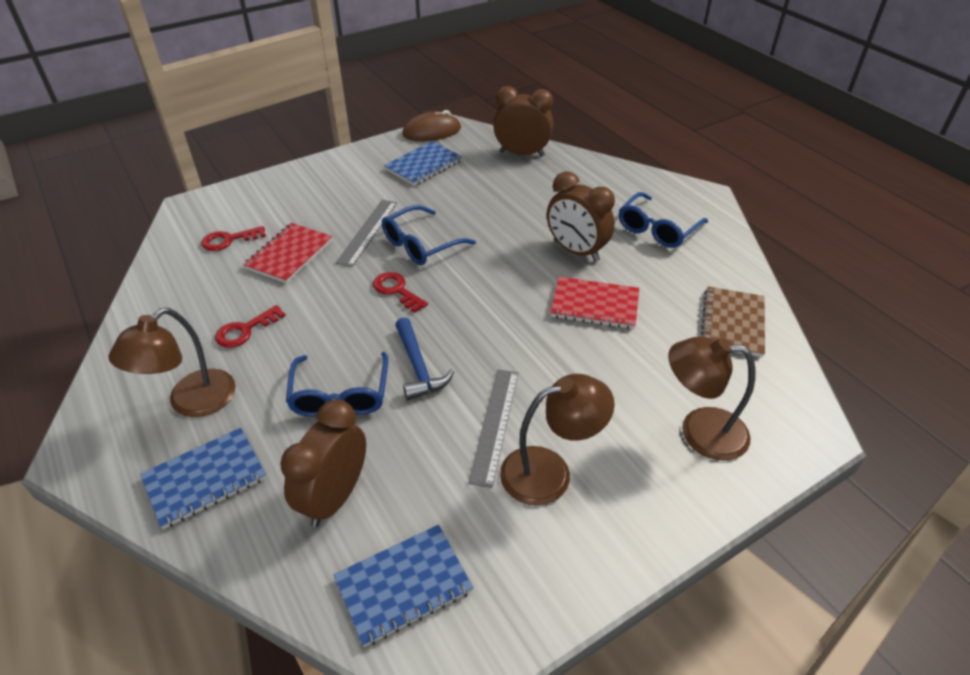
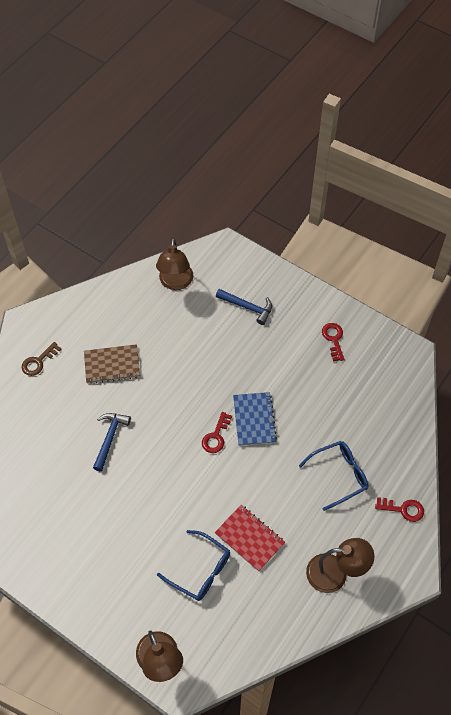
blue glasses: 3 -> 2
blue hammer: 1 -> 2
blue notebook: 3 -> 1
brown clock: 3 -> 0
brown key: 0 -> 1
brown mouse: 1 -> 0
grey ruler: 2 -> 0
red notebook: 2 -> 1

